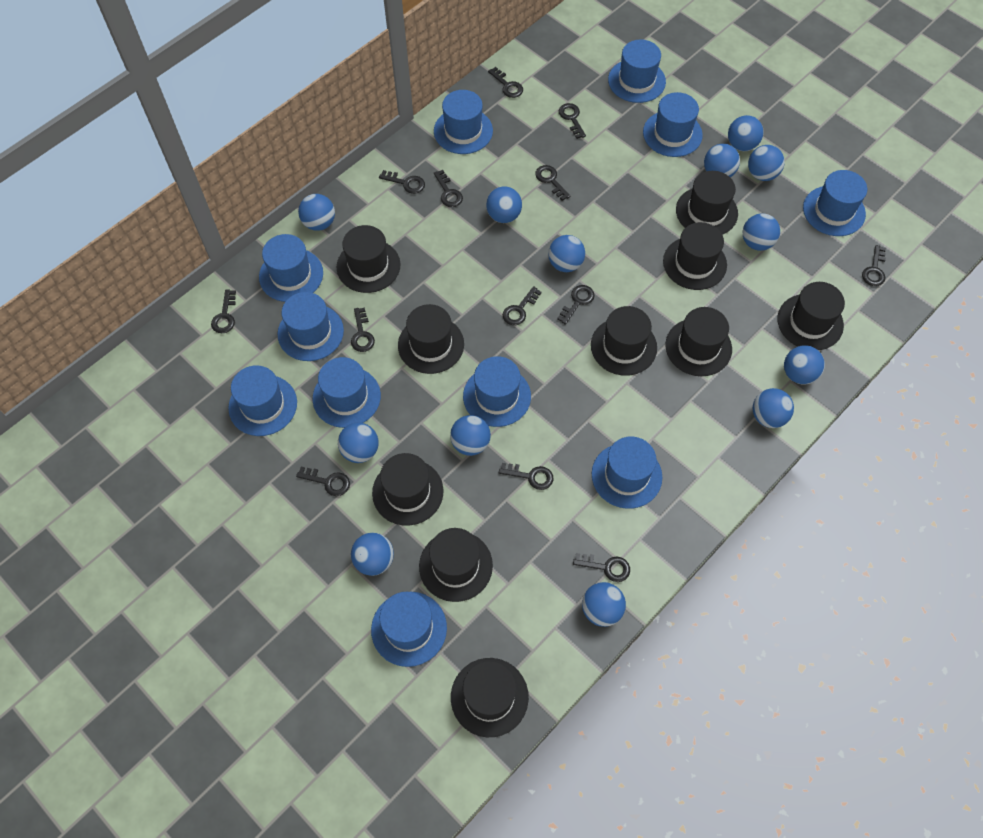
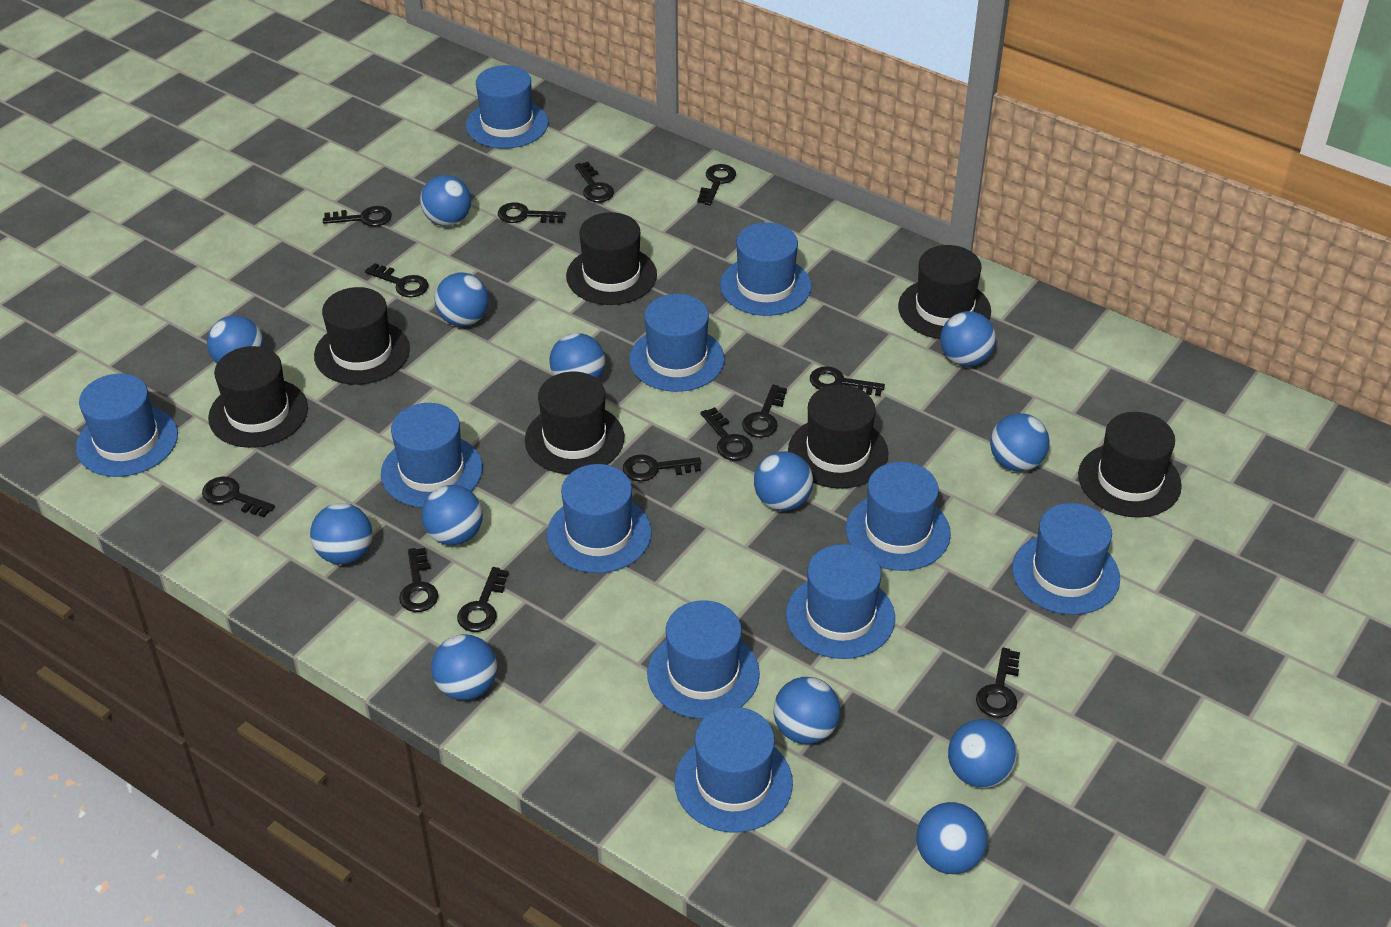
black hat: 10 -> 7

